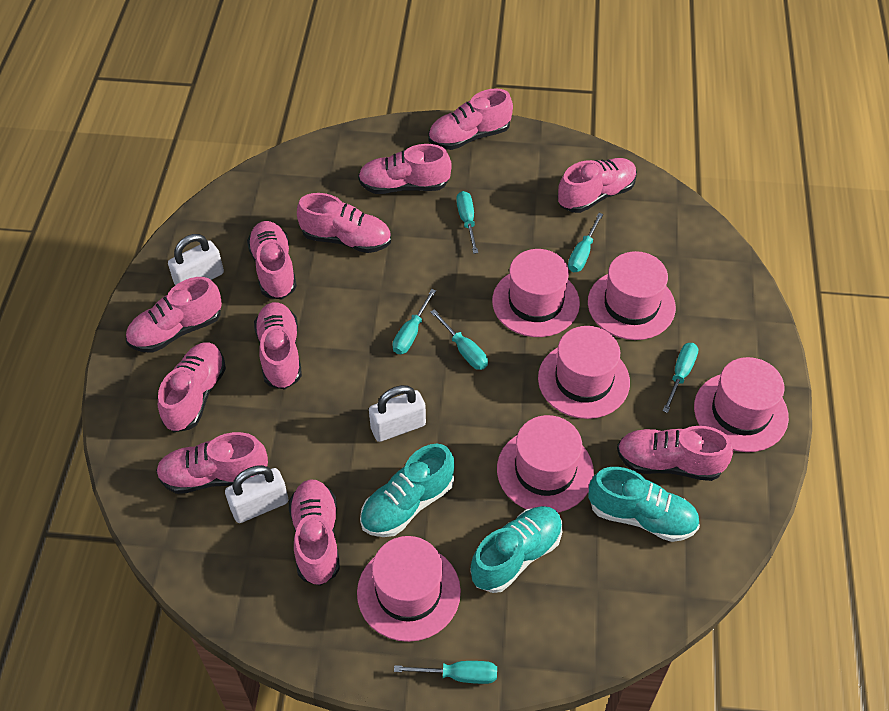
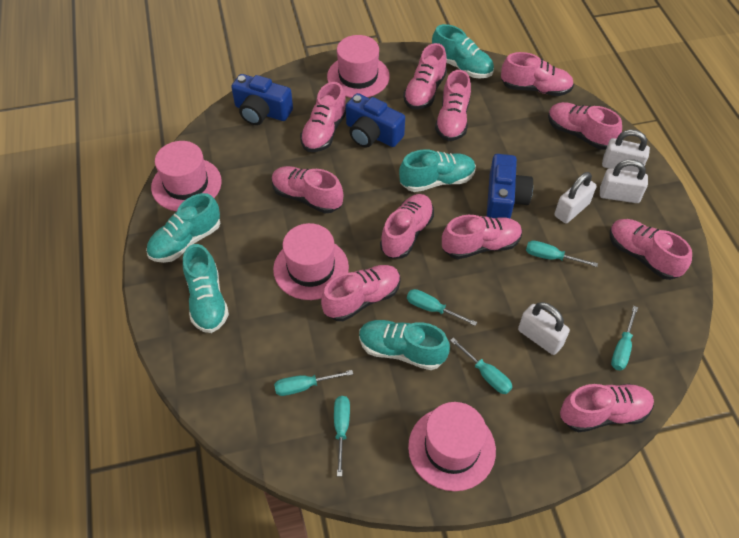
blue camera: 0 -> 3
pink hat: 6 -> 4
turquoise shoe: 3 -> 5
white padlock: 3 -> 4

